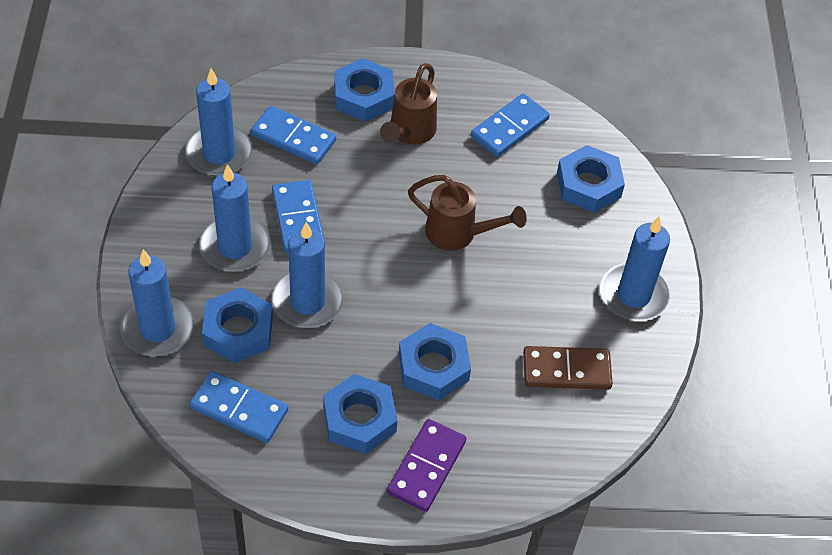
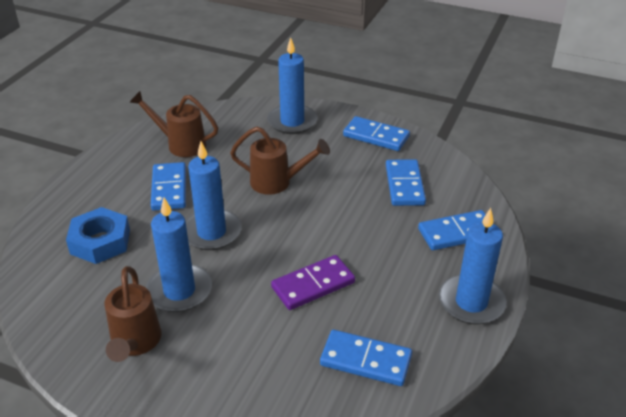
blue candle: 5 -> 4
blue domino: 4 -> 5
blue nut: 5 -> 1
brown domino: 1 -> 0
brown watering can: 2 -> 3

